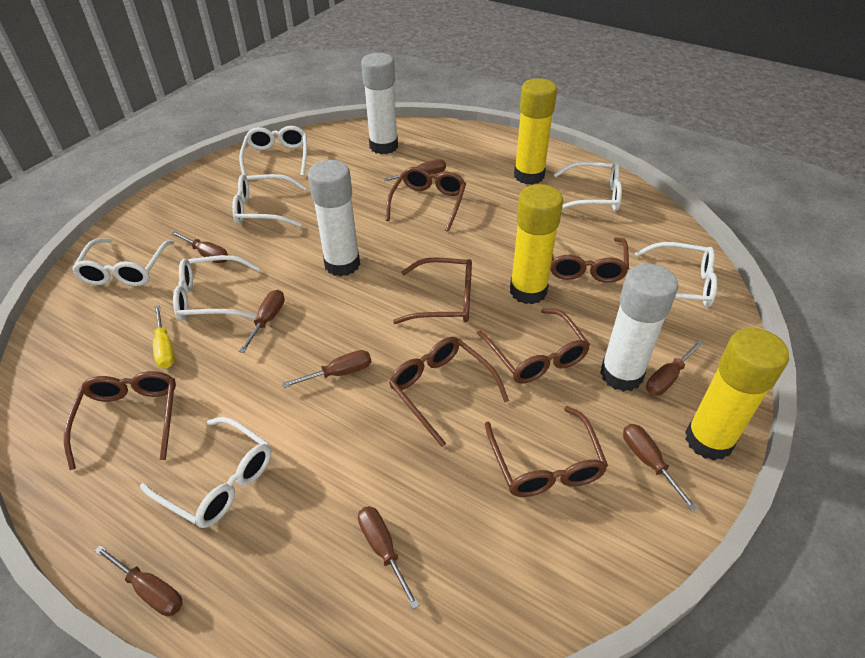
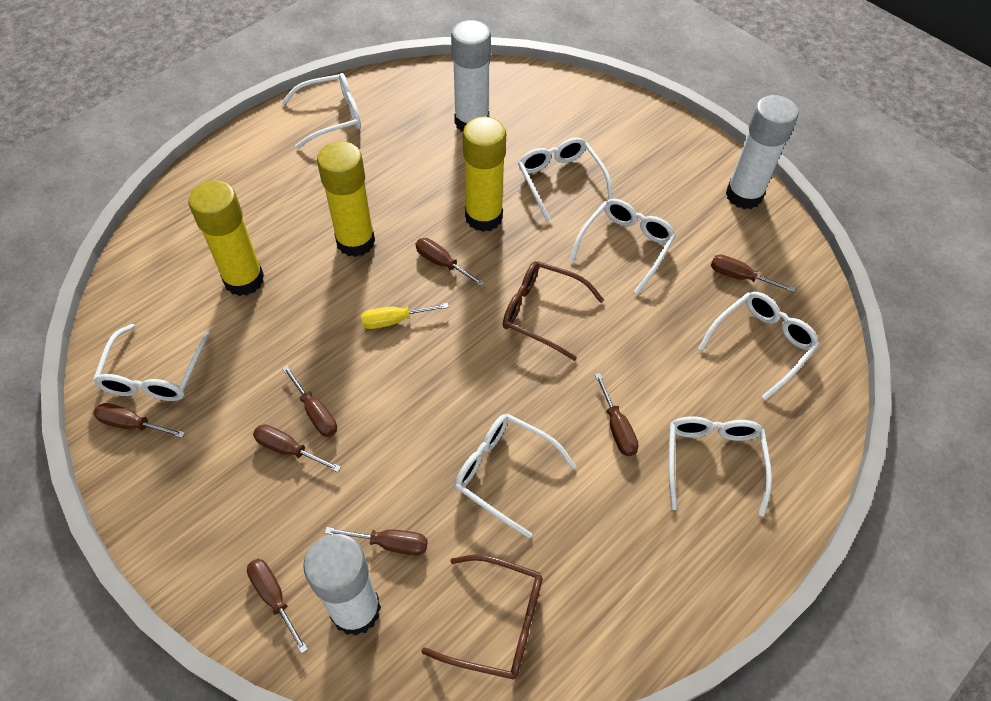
brown glasses: 7 -> 2

